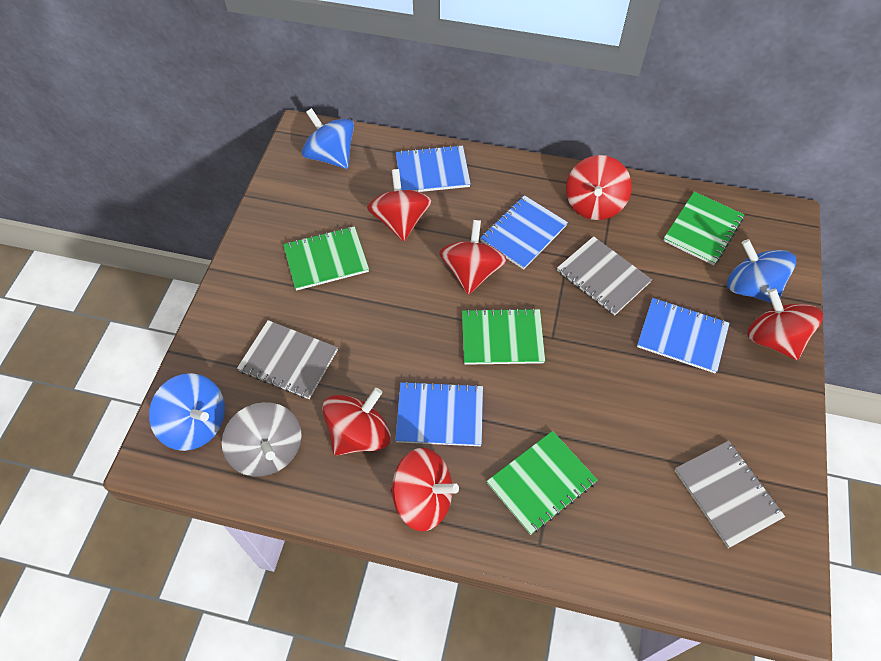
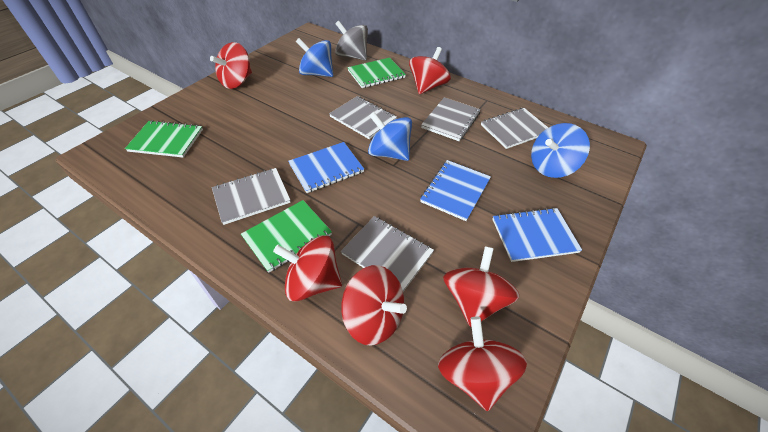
blue notebook: 4 -> 3
green notebook: 4 -> 3
grey notebook: 3 -> 5

